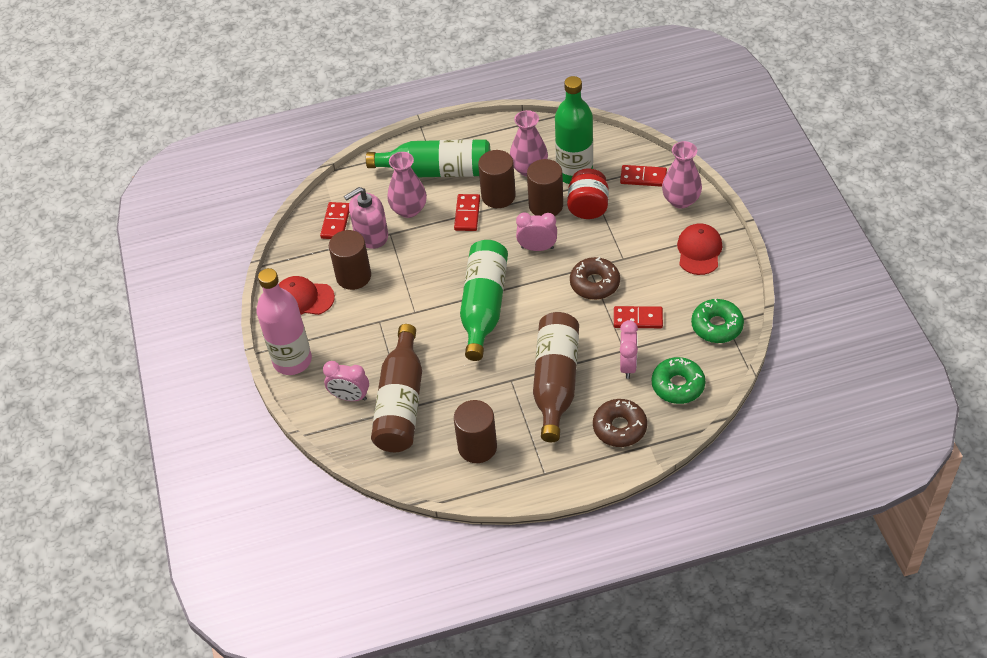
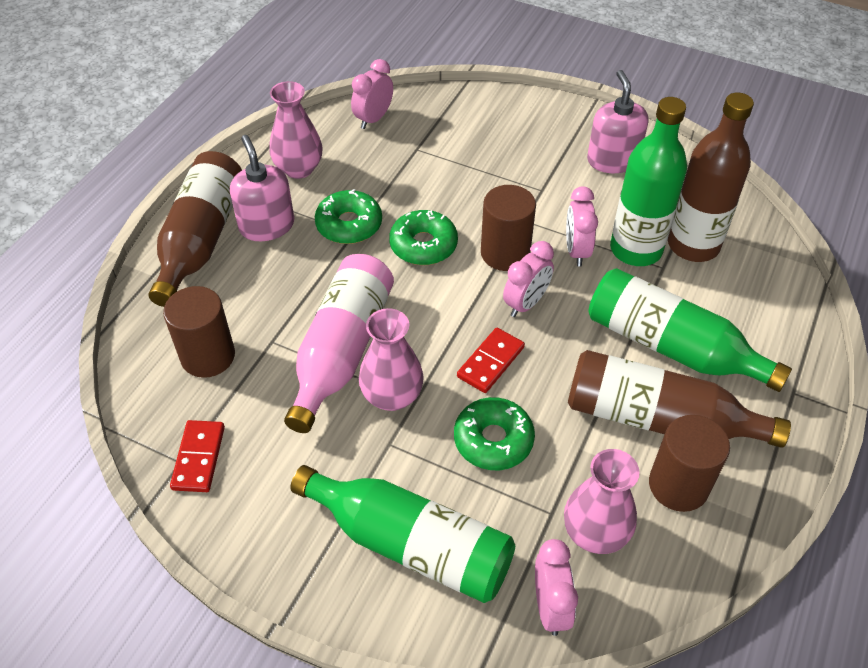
brown bottle: 2 -> 3
brown cylinder: 4 -> 3
brown donut: 2 -> 0
green donut: 2 -> 3
pink clock: 3 -> 4
pink soap dispenser: 1 -> 2
red cap: 2 -> 0
red domino: 4 -> 2
red jar: 1 -> 0

